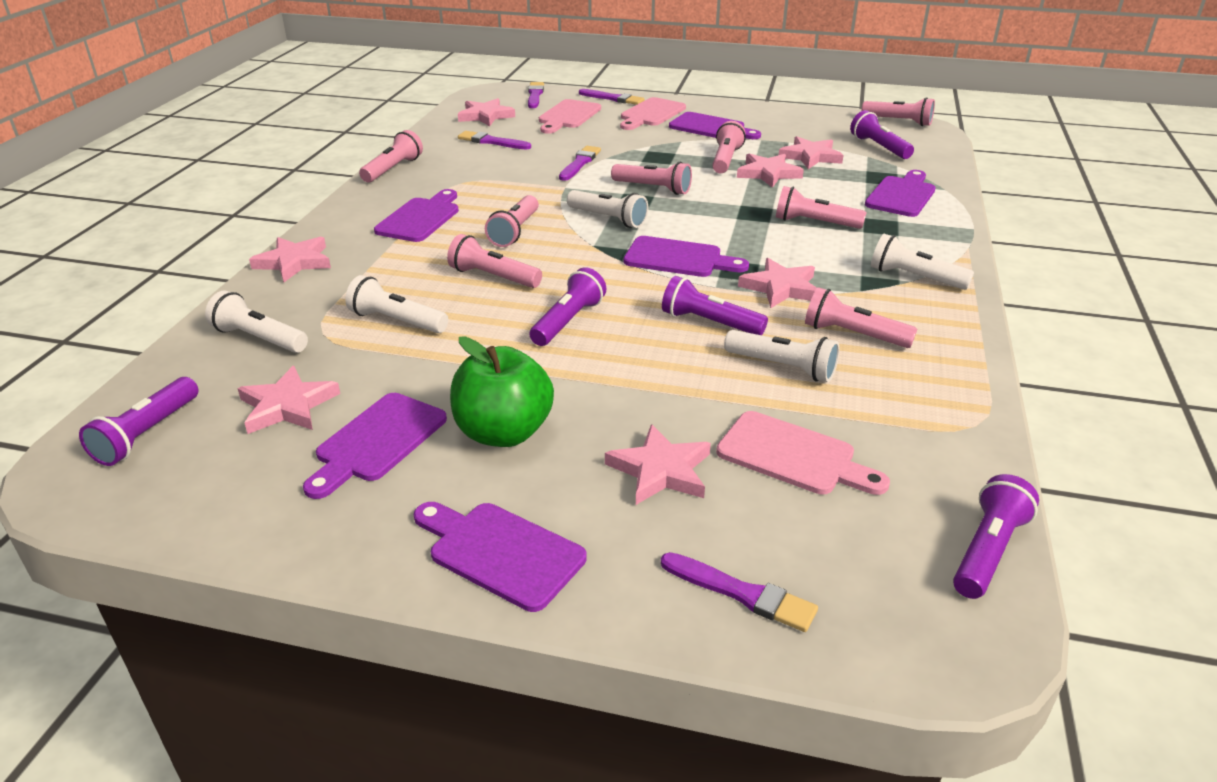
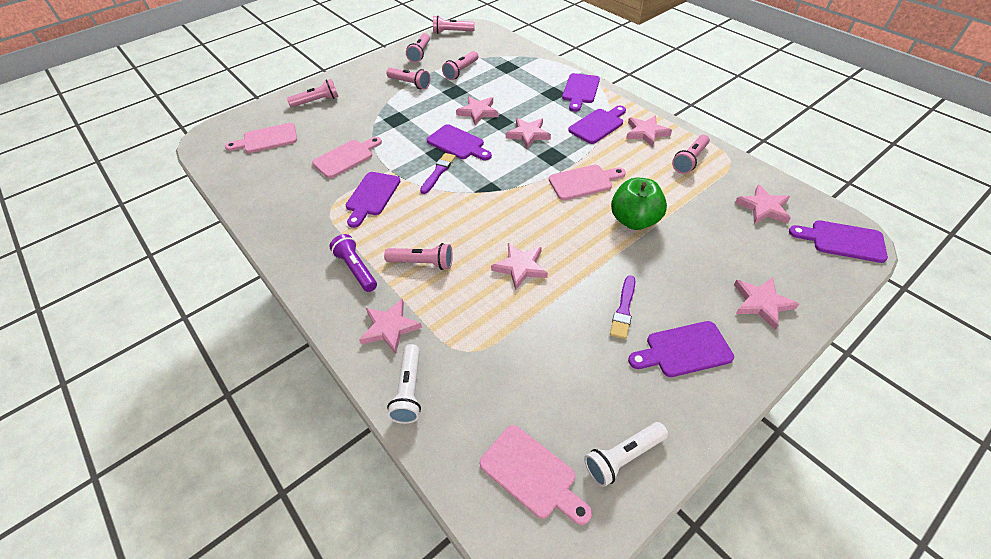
pink cutting board: 3 -> 4
pink flashlight: 8 -> 7
purple brush: 5 -> 2
purple flashlight: 5 -> 1
white flashlight: 5 -> 2

